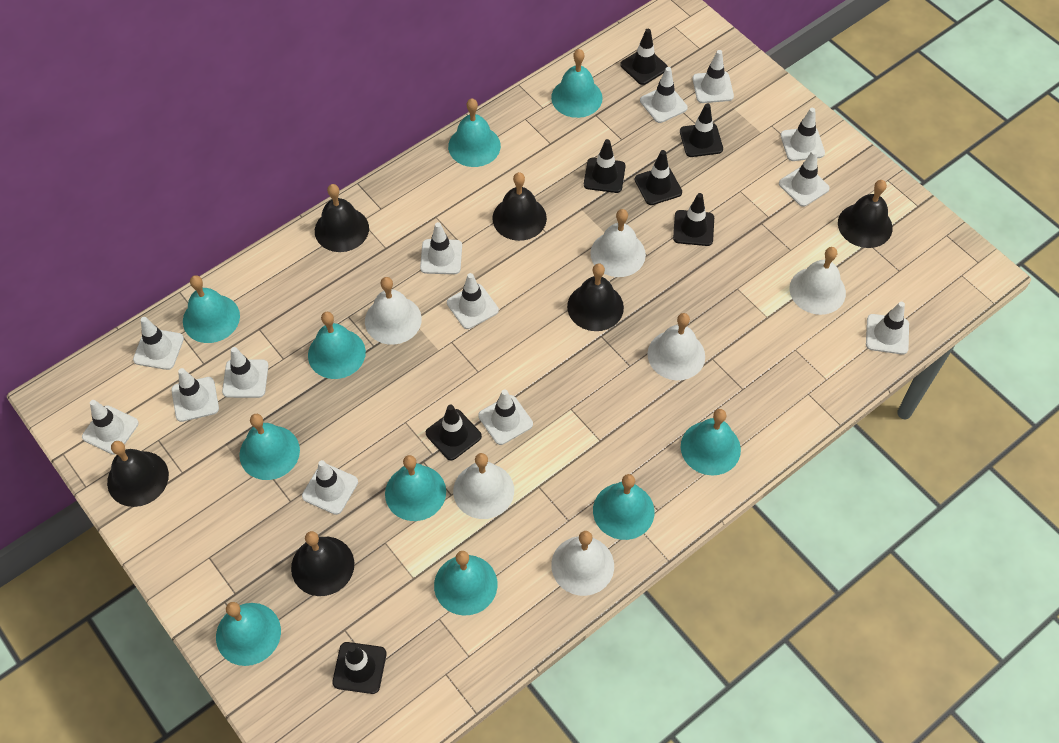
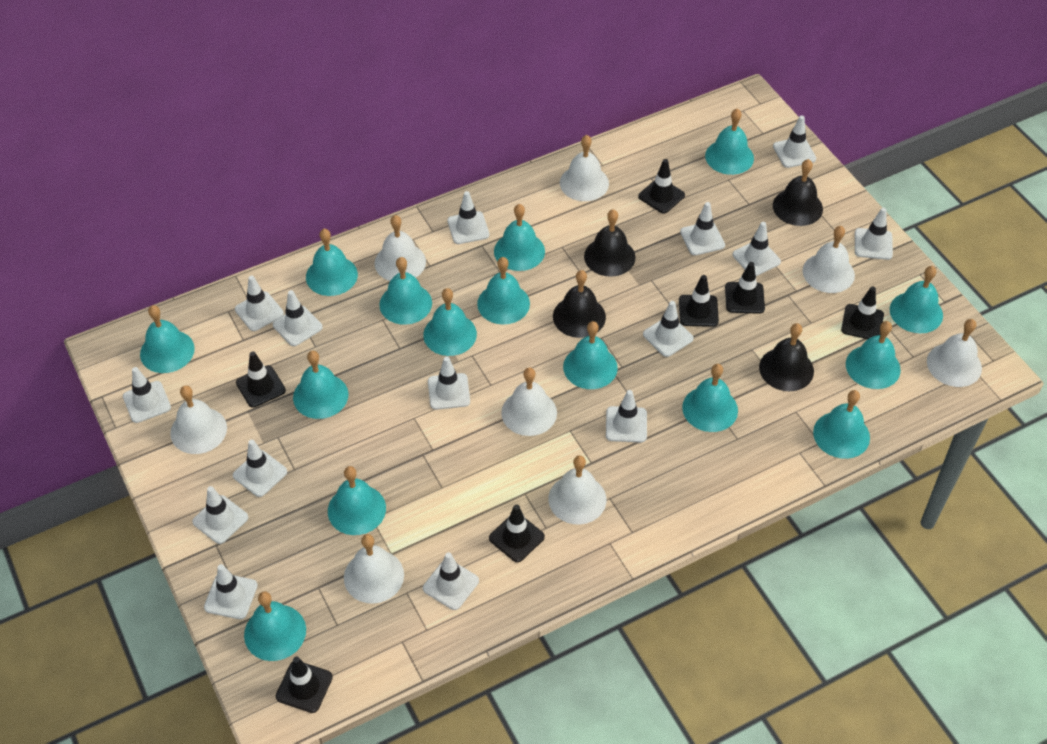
black bell: 6 -> 4
turquoise bell: 10 -> 15
white bell: 6 -> 8
white traffic cone: 13 -> 15

